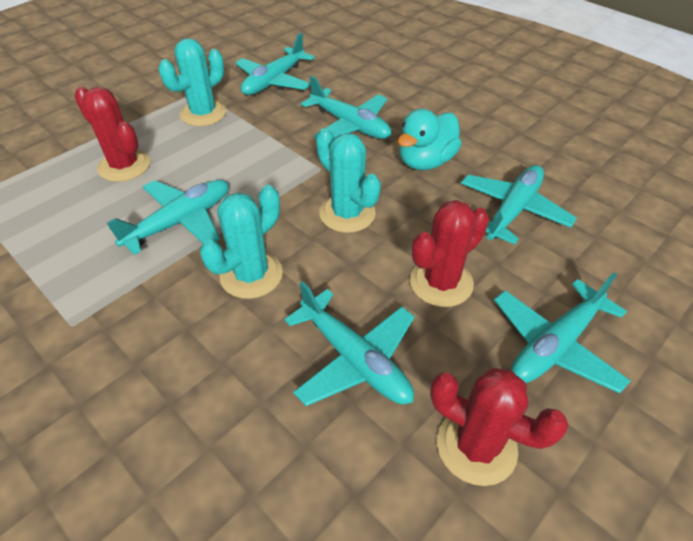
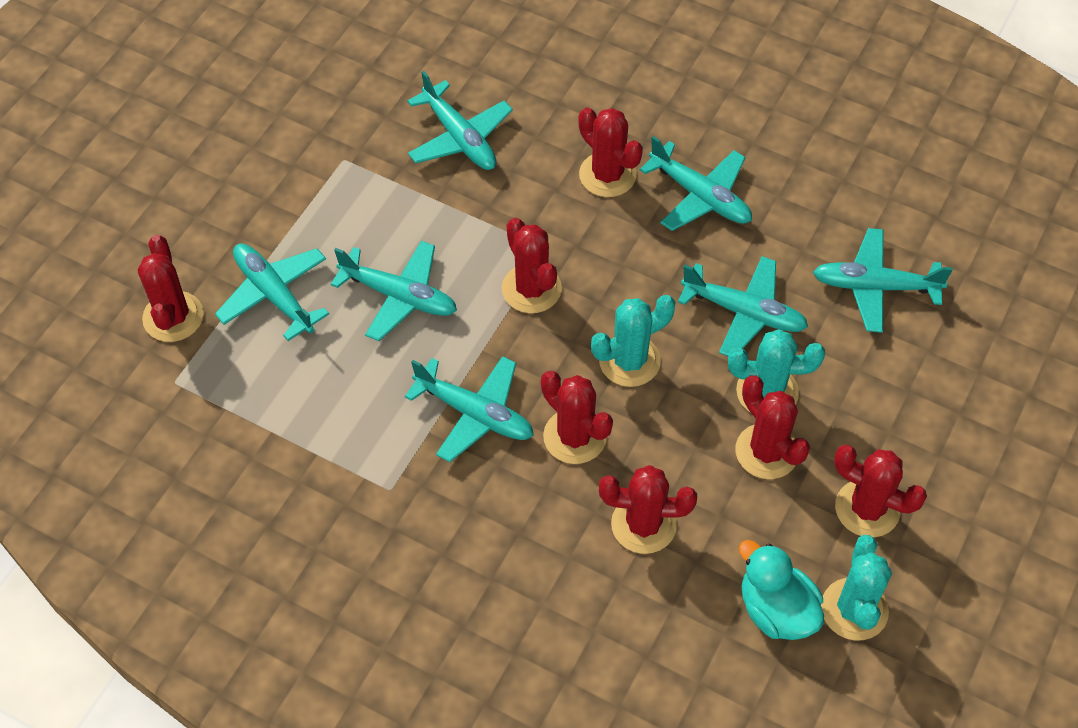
red cactus: 3 -> 7
turquoise plane: 6 -> 7

